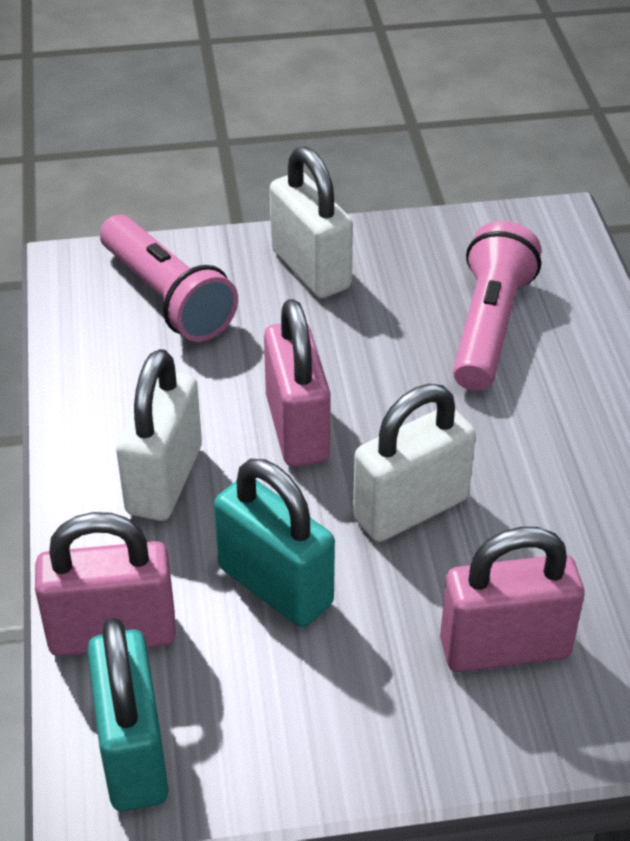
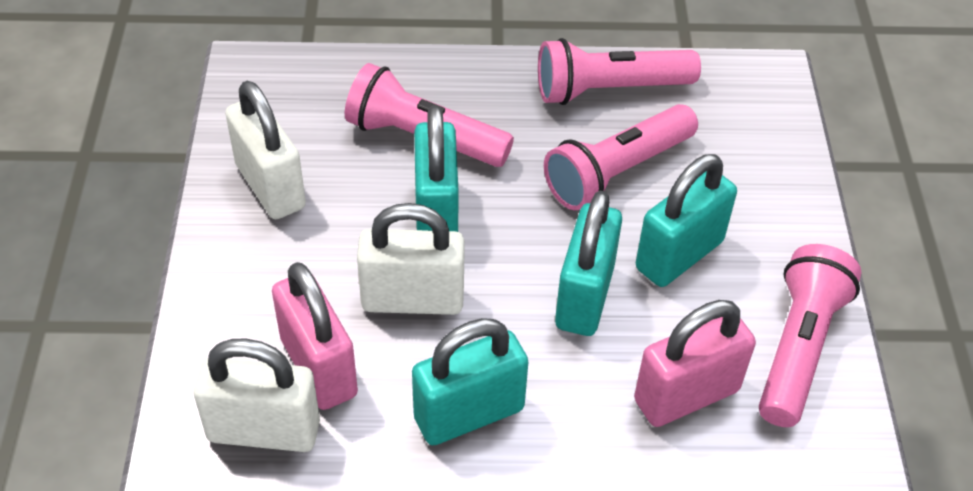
pink flashlight: 2 -> 4
pink padlock: 3 -> 2
turquoise padlock: 2 -> 4

